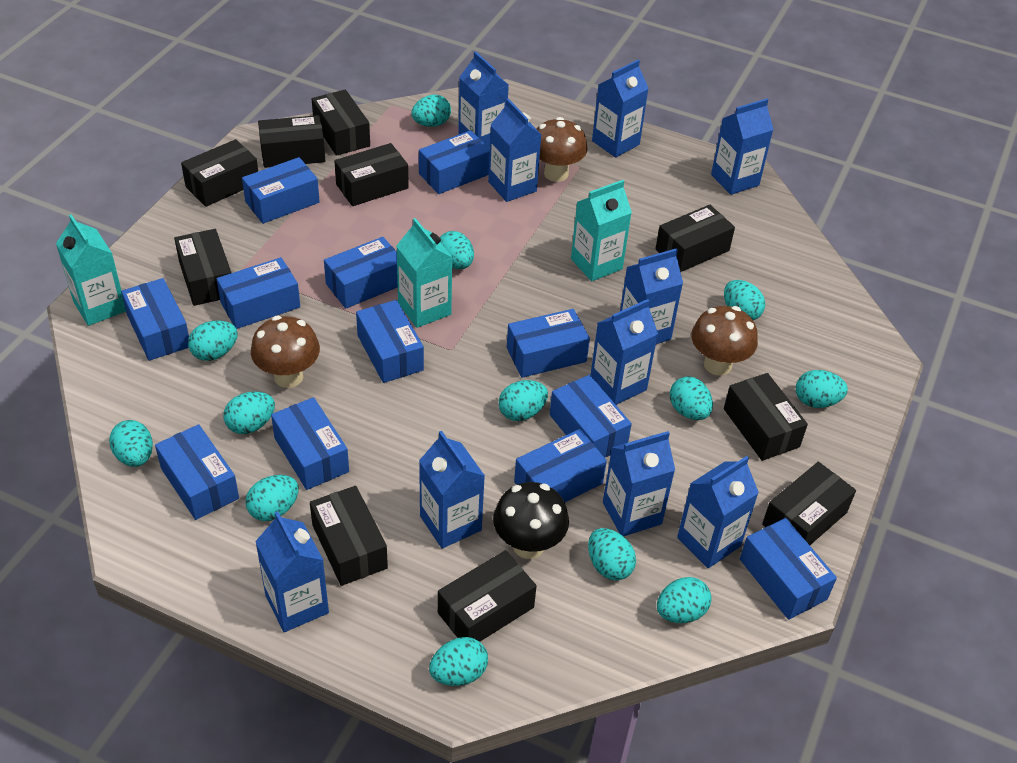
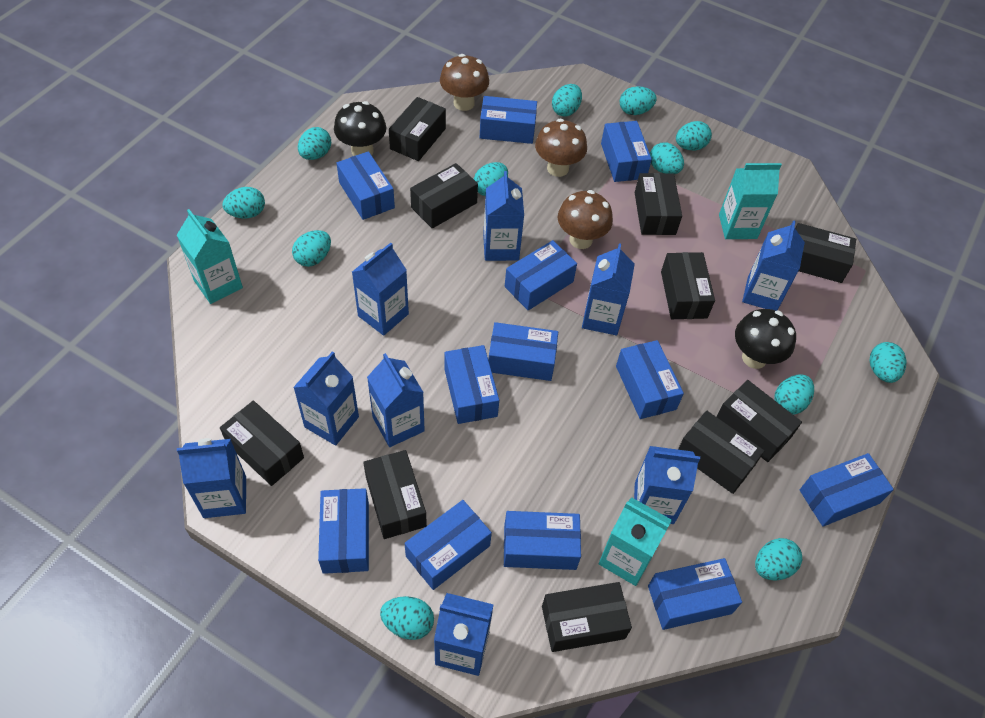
black mushroom: 1 -> 2
blue carton: 10 -> 9
turquoise egg: 13 -> 12

